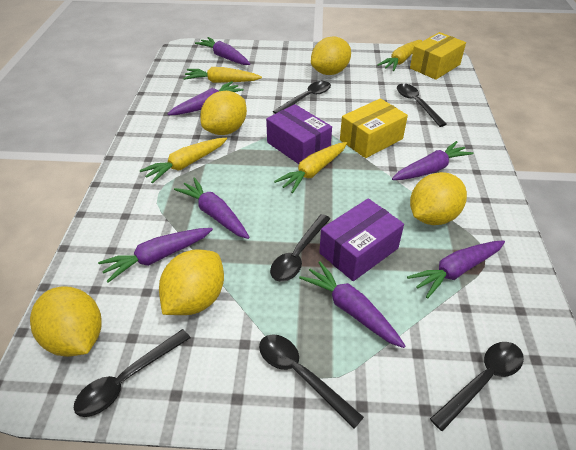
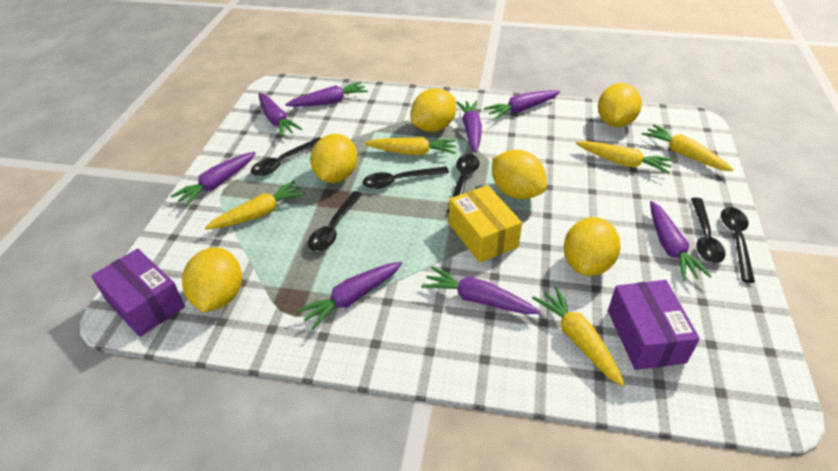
purple carrot: 7 -> 8
yellow box: 2 -> 1
yellow carrot: 4 -> 5
yellow lemon: 5 -> 6

